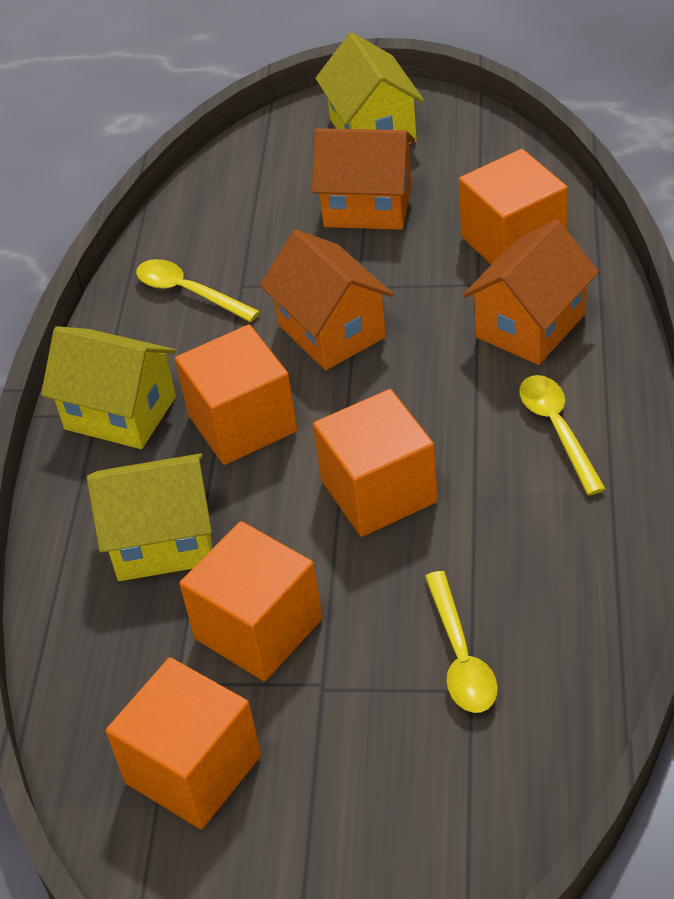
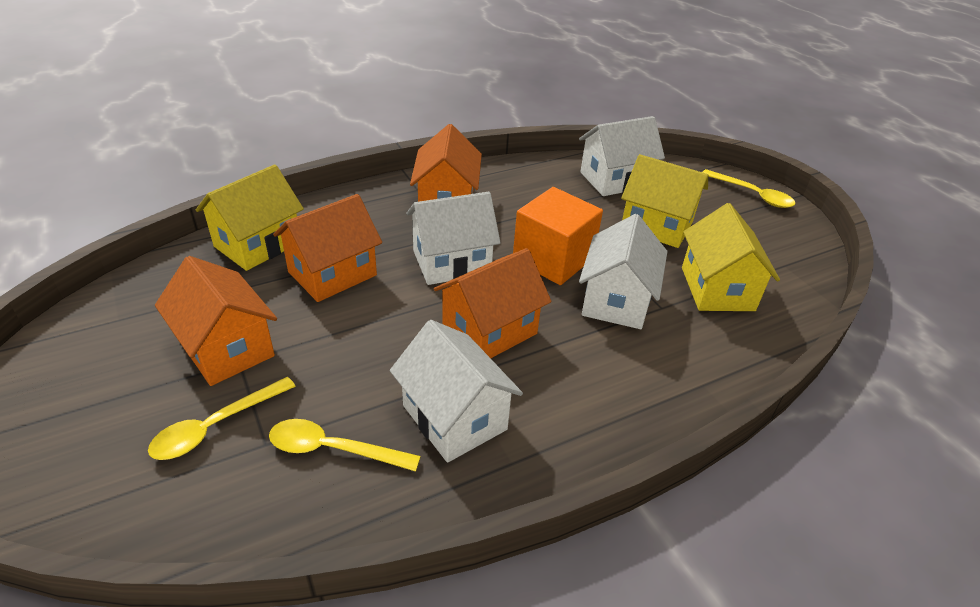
orange cube: 5 -> 1
orange house: 3 -> 4
white house: 0 -> 4

